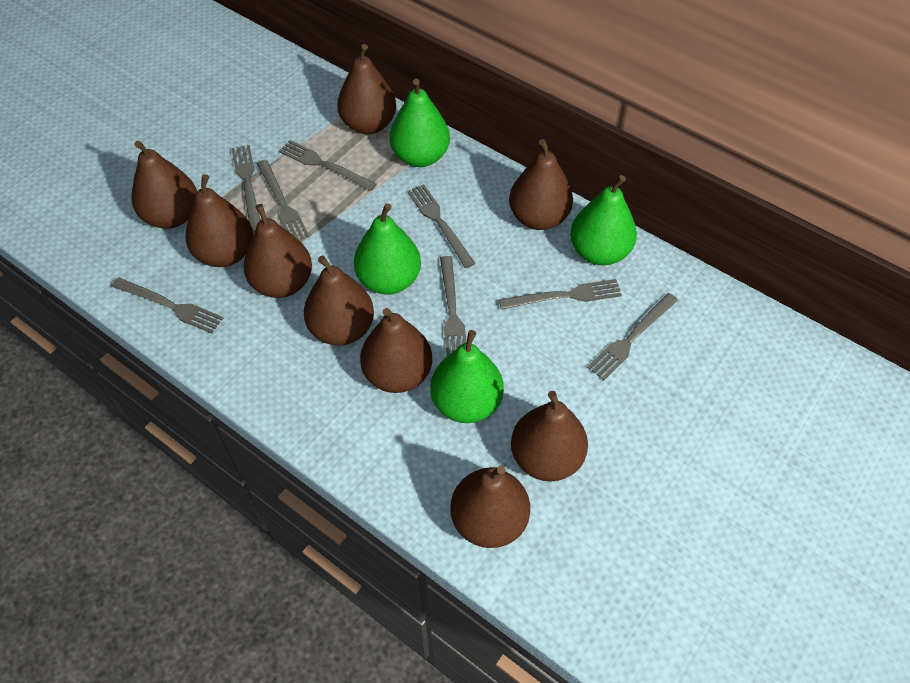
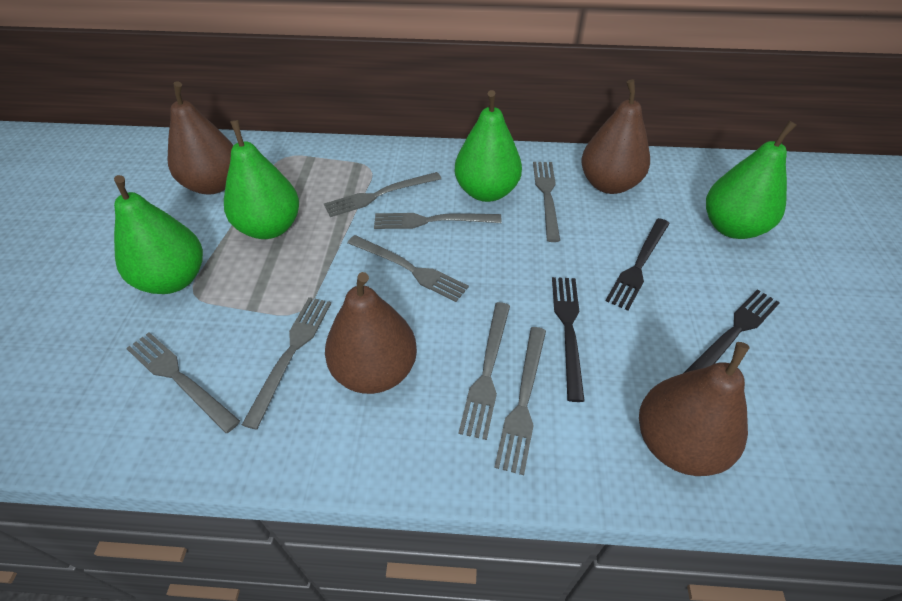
black fork: 0 -> 3
brown pear: 9 -> 4

